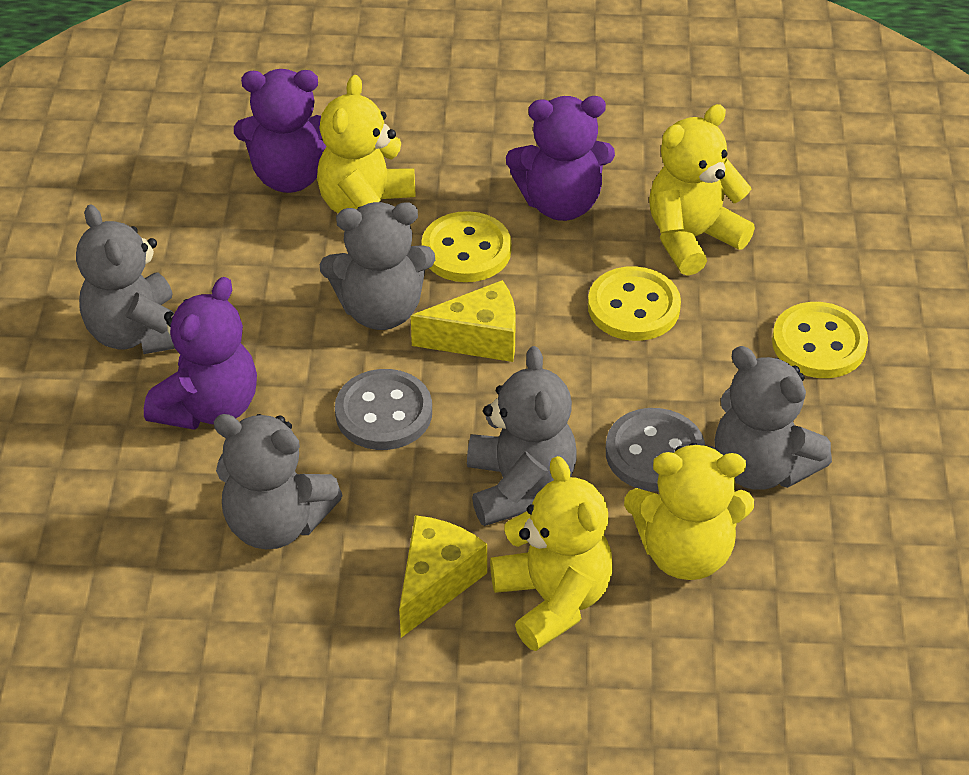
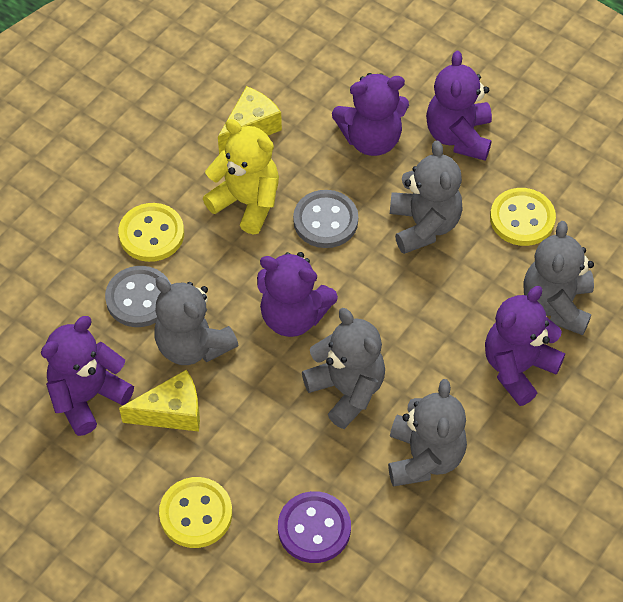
purple button: 0 -> 1
purple teddy bear: 3 -> 5
yellow teddy bear: 4 -> 1

